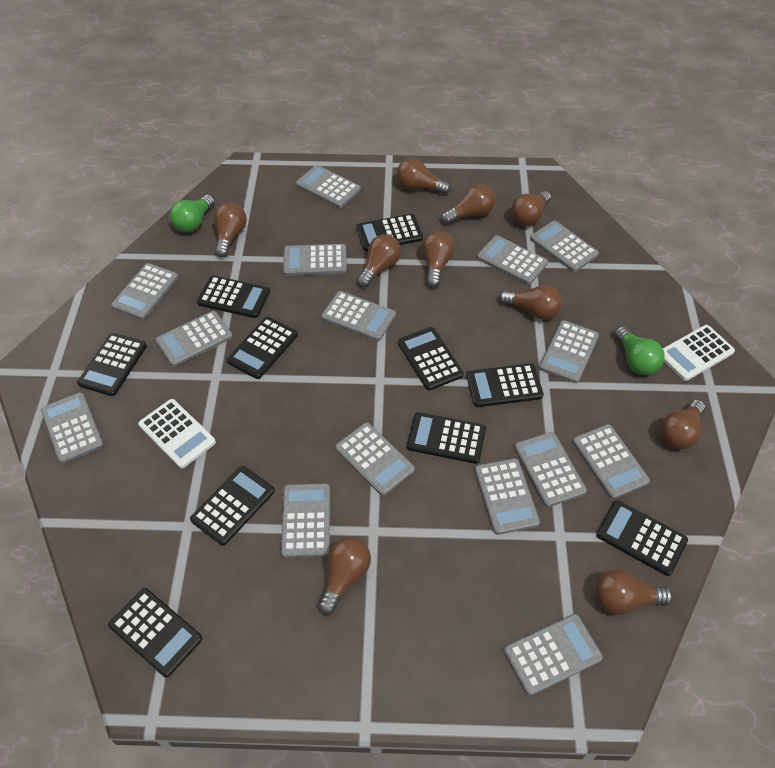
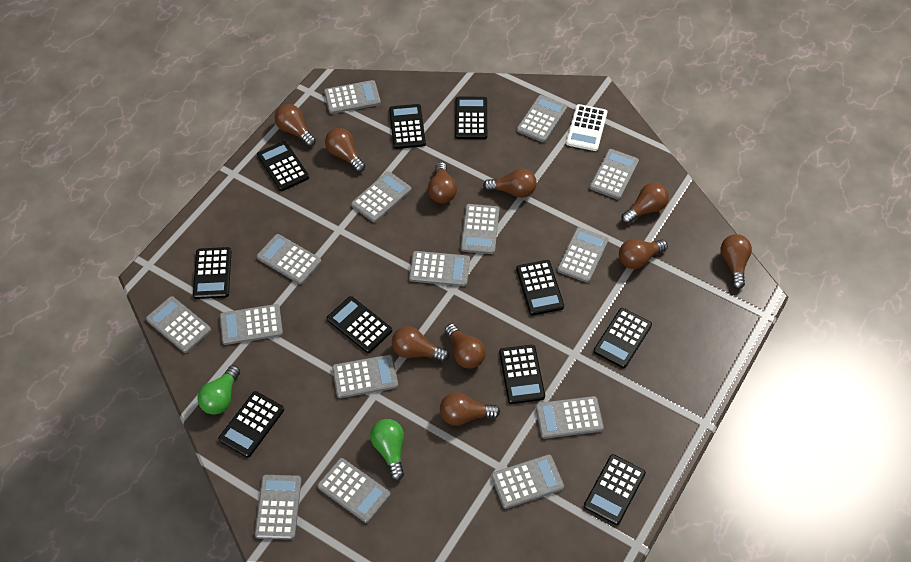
white calculator: 2 -> 1

